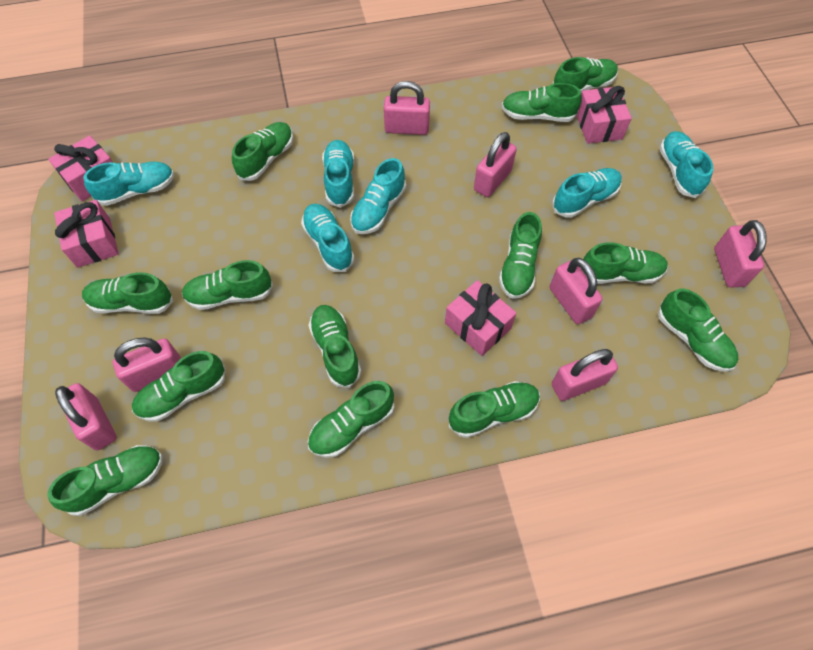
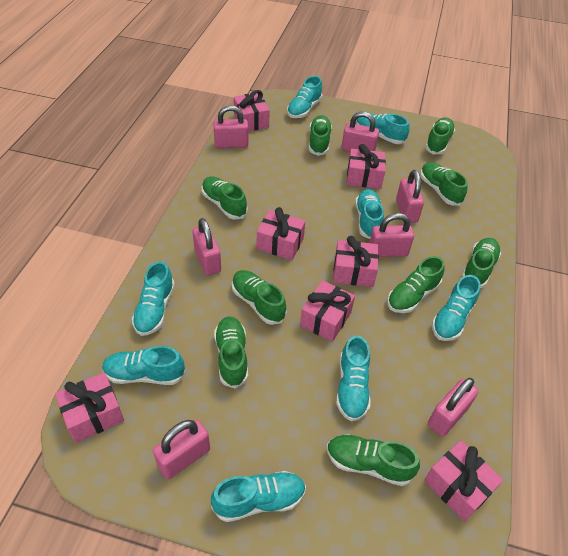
green shoe: 13 -> 9
pink gift: 4 -> 7
turquoise shoe: 6 -> 8

